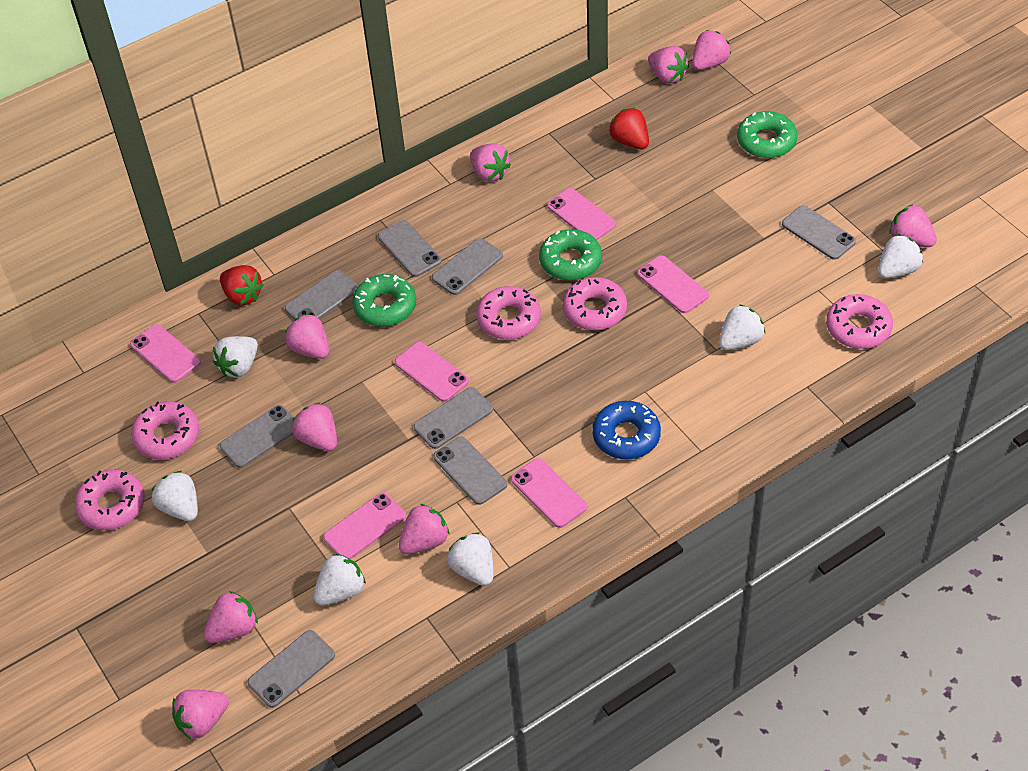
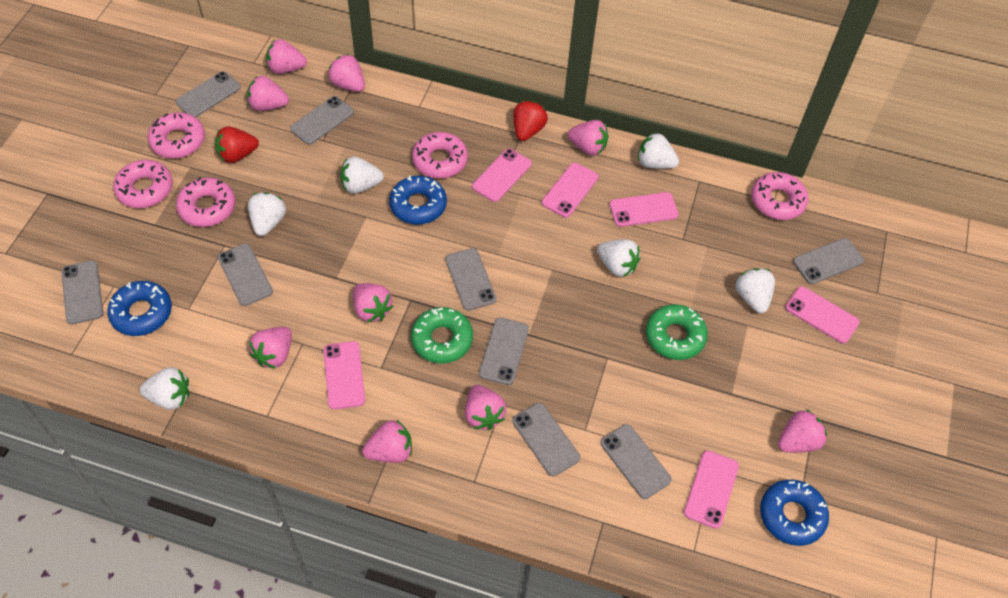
blue donut: 1 -> 3
green donut: 3 -> 2
grey phone: 8 -> 9

